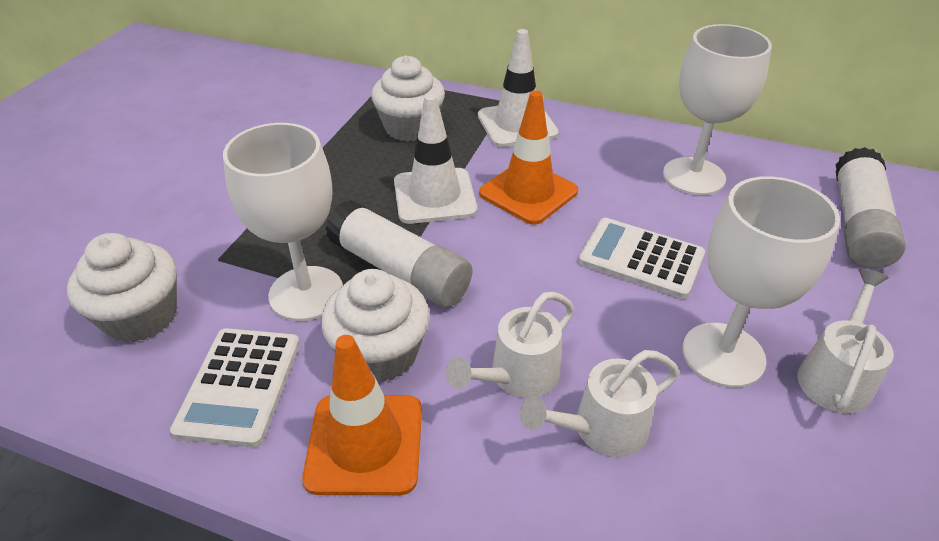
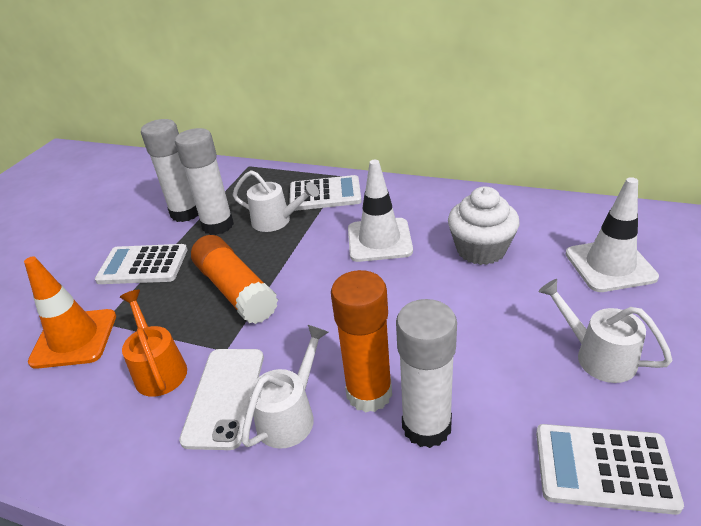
orange glue stick: 0 -> 2
orange traffic cone: 2 -> 1
orange watering can: 0 -> 1
white calculator: 2 -> 3
white cupcake: 3 -> 1
white glue stick: 2 -> 3
white goblet: 3 -> 0
white phone: 0 -> 1

